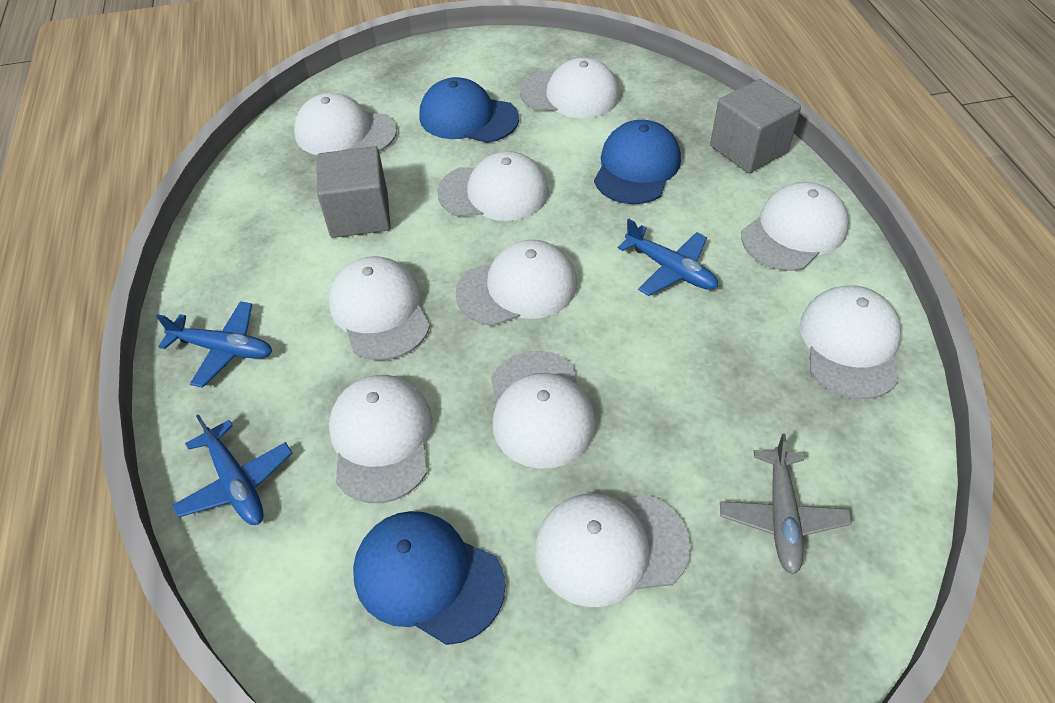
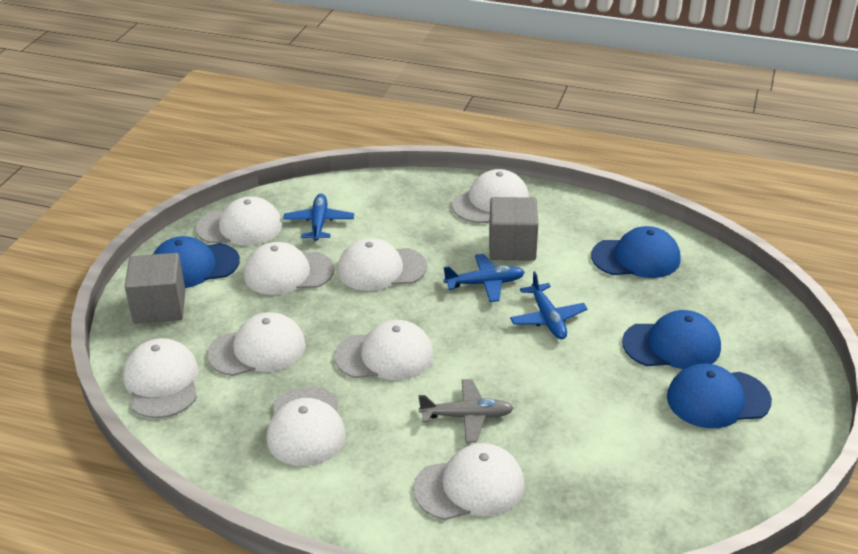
blue cap: 3 -> 4
white cap: 10 -> 9

